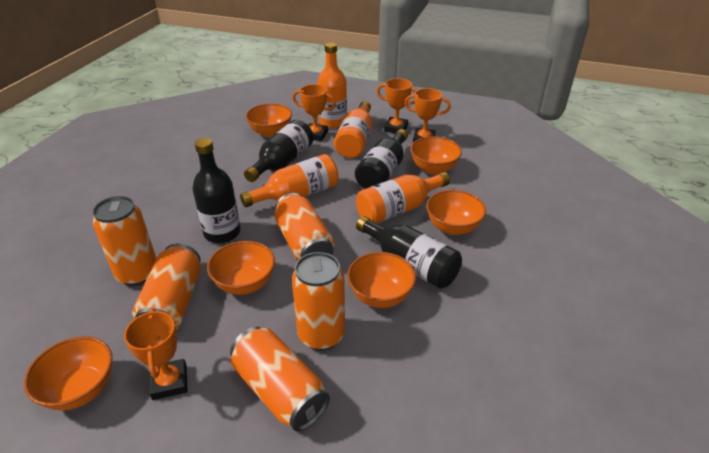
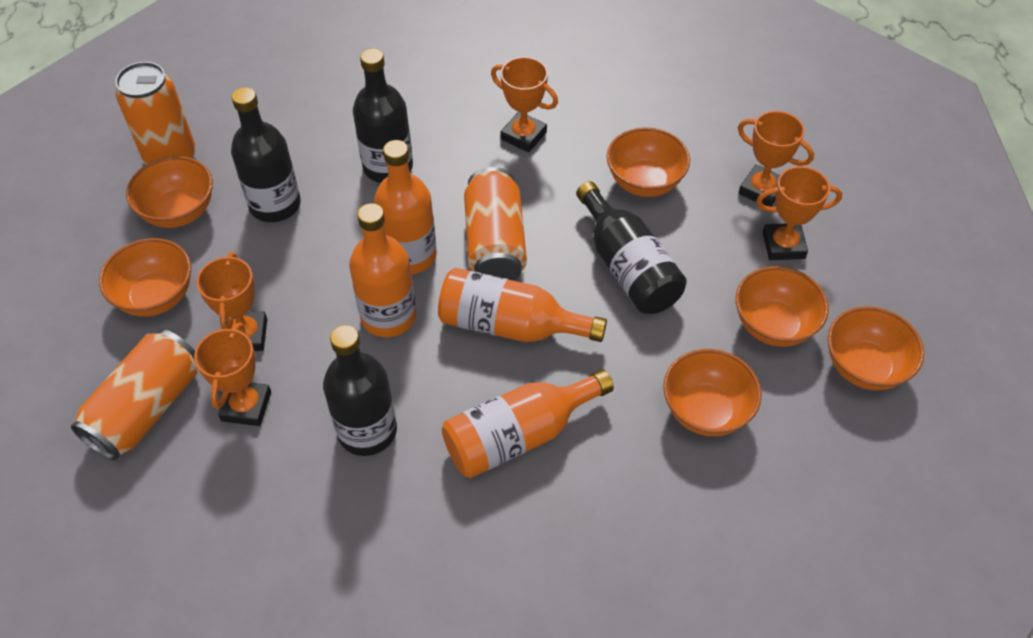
orange can: 5 -> 3
orange trophy: 4 -> 5

